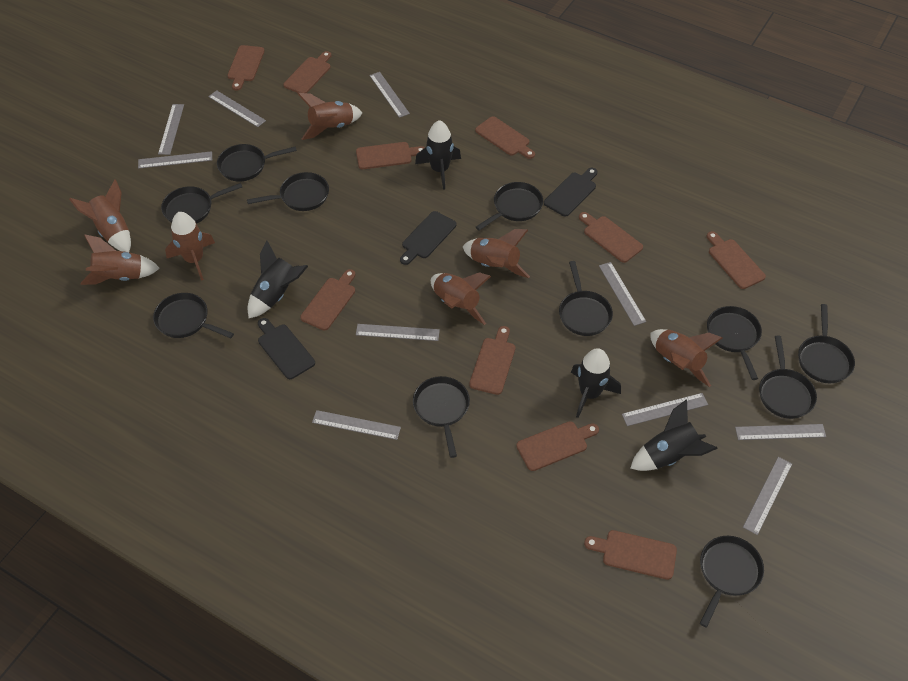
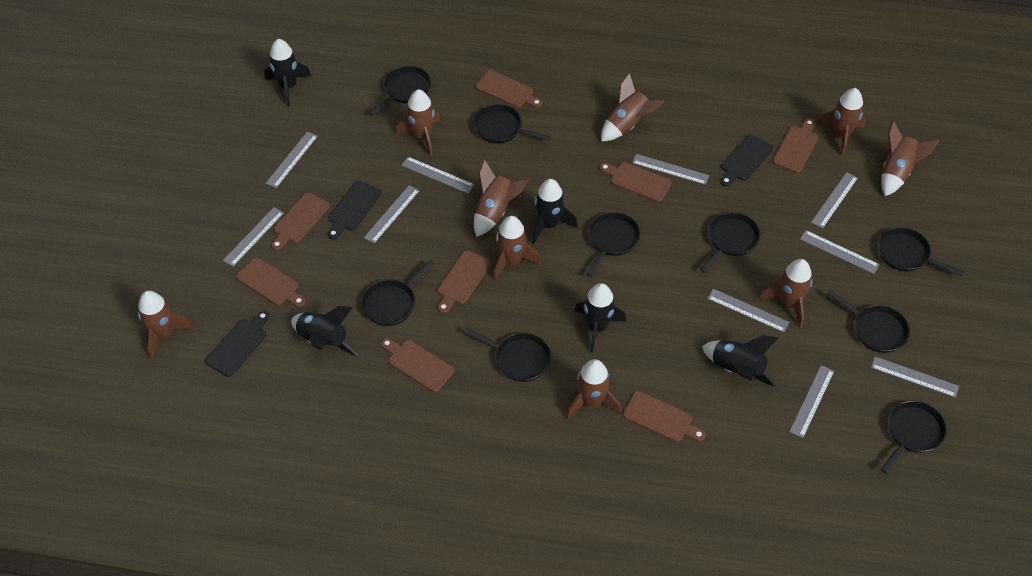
black pan: 11 -> 9
black rocket: 4 -> 5
brown cutting board: 10 -> 8
brown rocket: 7 -> 9

